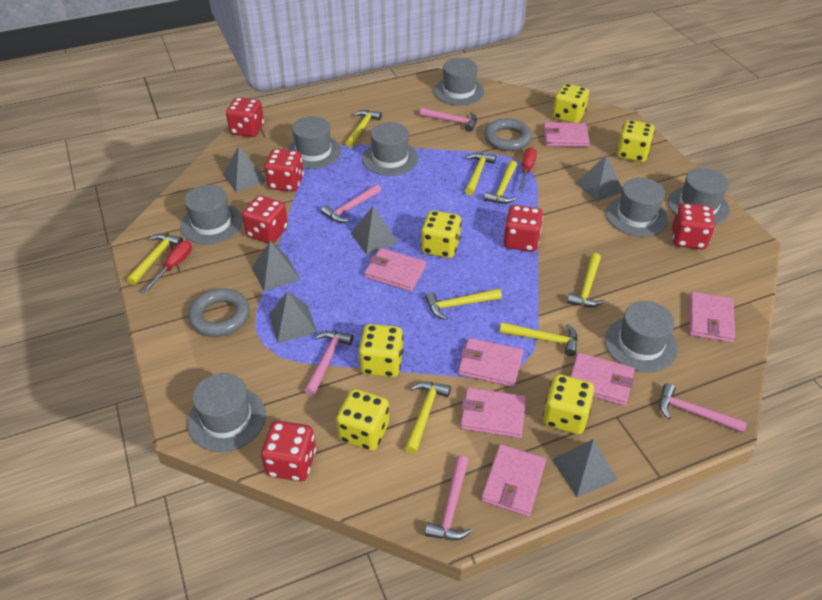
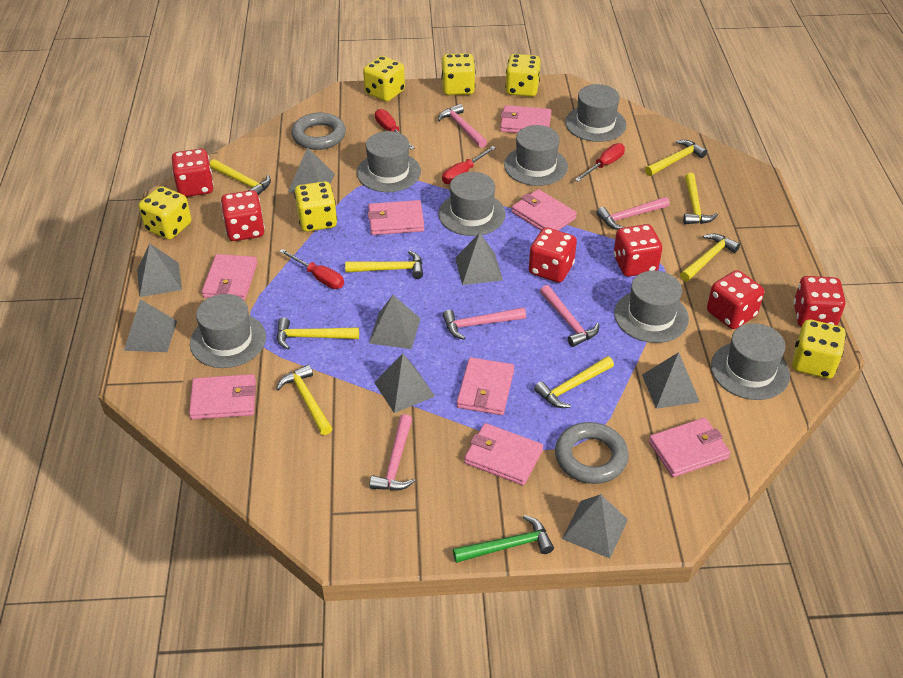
green hammer: 0 -> 1
grey hat: 8 -> 7
grey pyramid: 6 -> 8
pink wallet: 7 -> 8
red screwdriver: 2 -> 4

